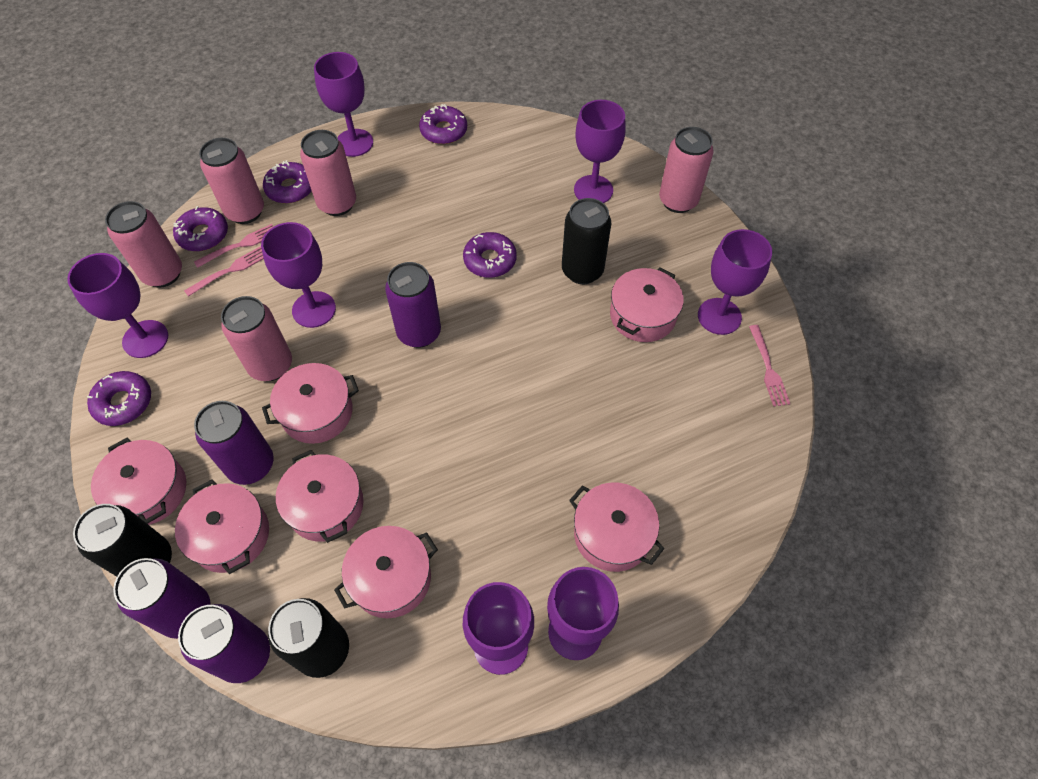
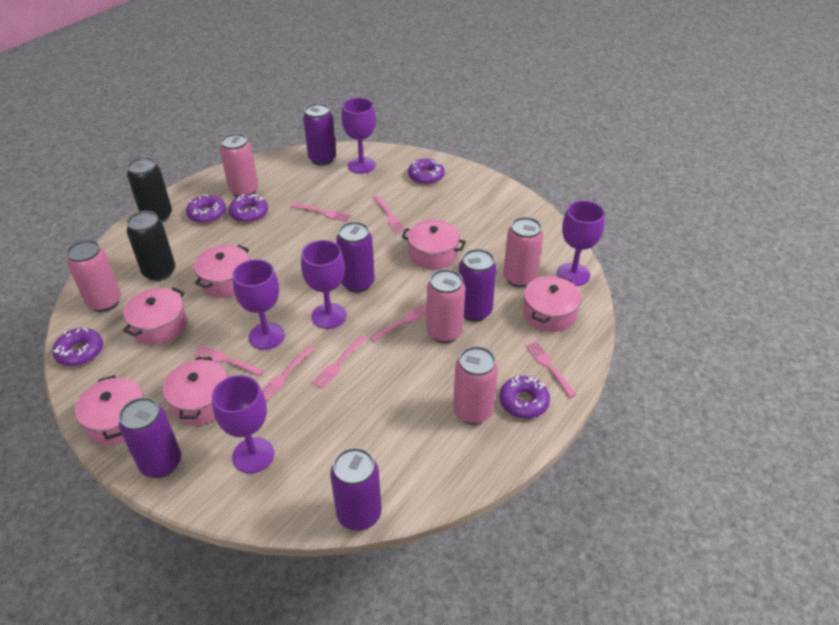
black can: 3 -> 2
pink fork: 3 -> 7
pink pot: 7 -> 6
purple can: 4 -> 5
purple goblet: 7 -> 5

